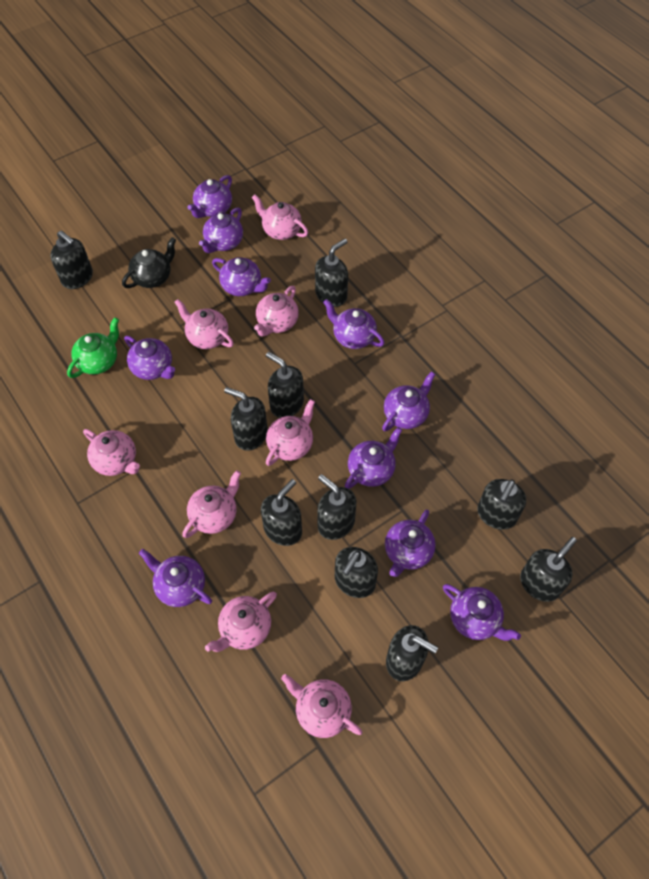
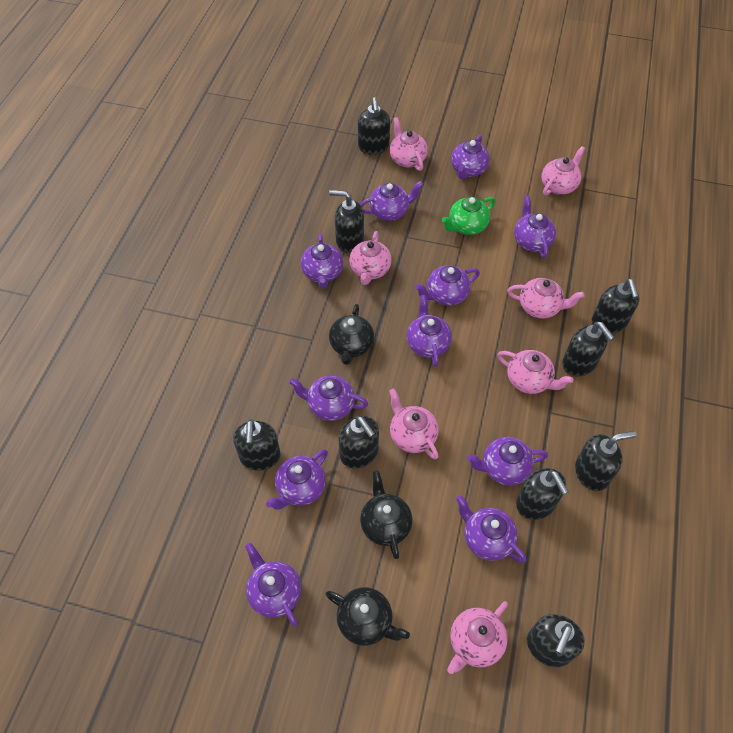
black soap dispenser: 10 -> 9
black teapot: 1 -> 3
pink teapot: 8 -> 7
purple teapot: 10 -> 11

